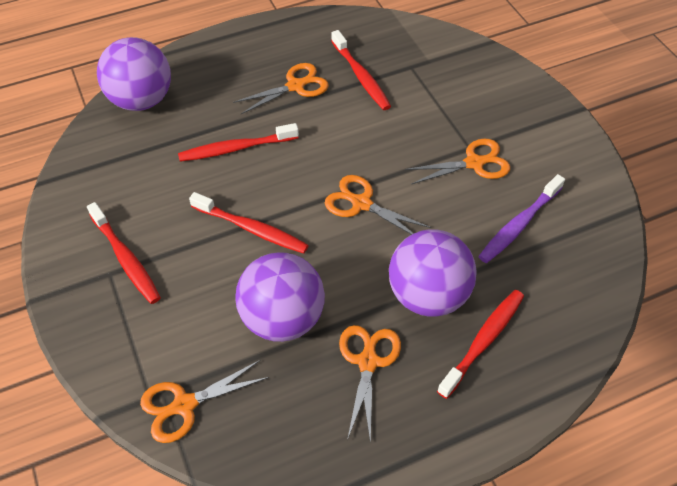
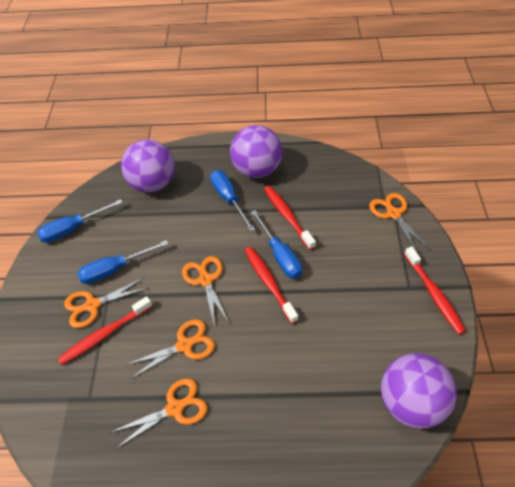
blue screwdriver: 0 -> 4
purple toothbrush: 1 -> 0
red toothbrush: 5 -> 4

